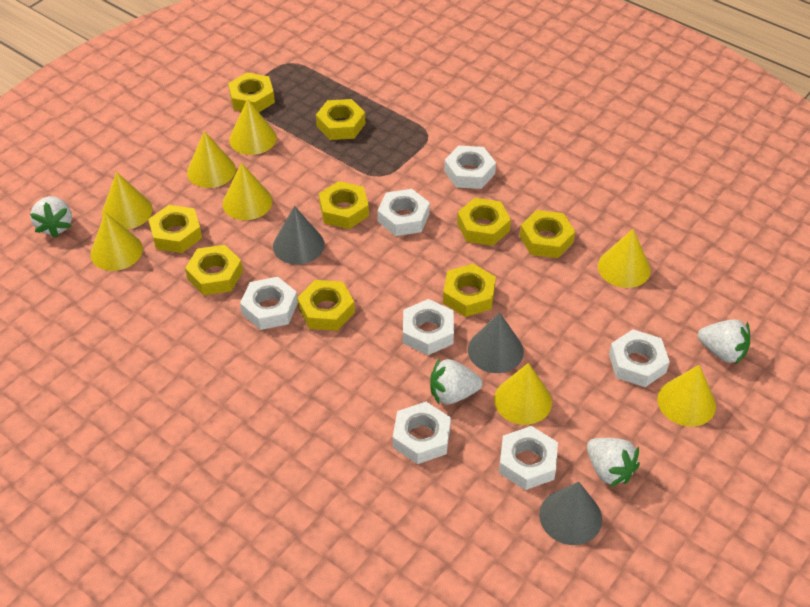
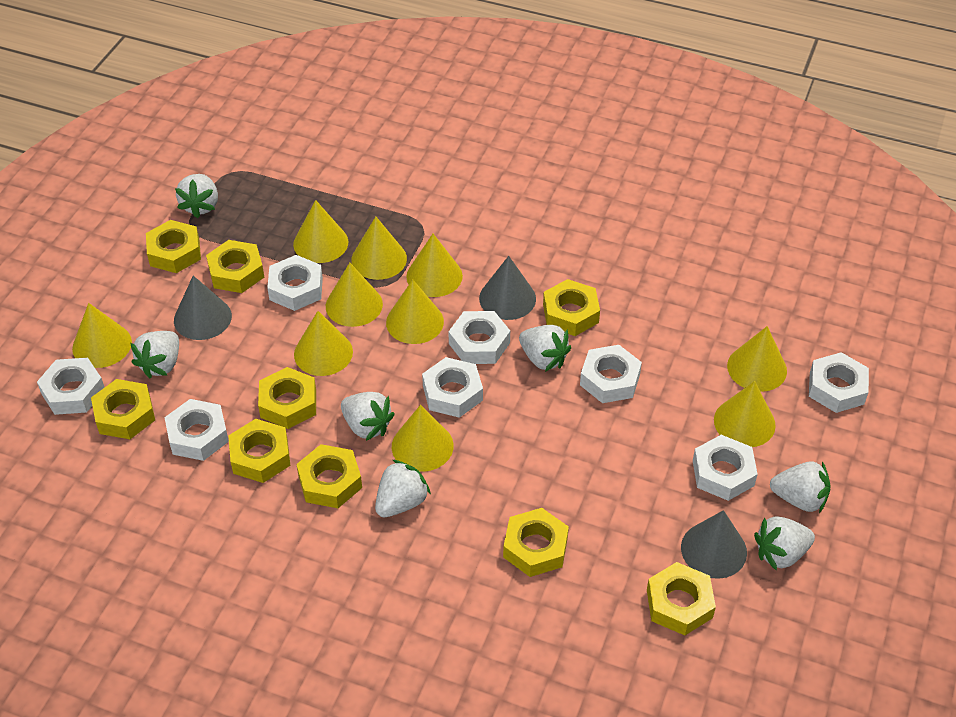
white nut: 7 -> 8
white strawberry: 4 -> 7
yellow cone: 8 -> 10

